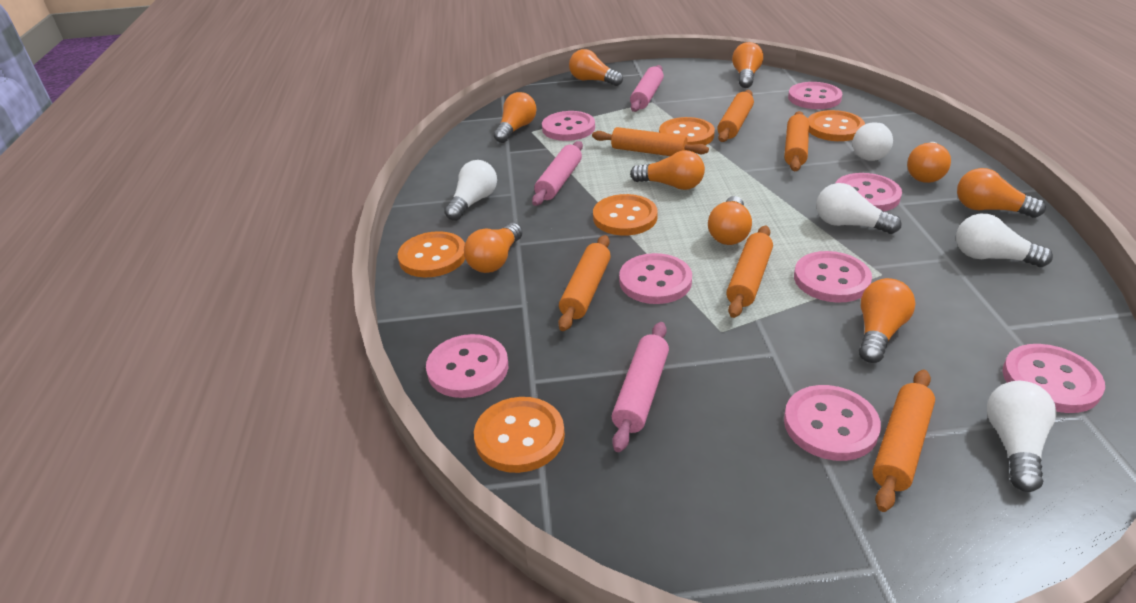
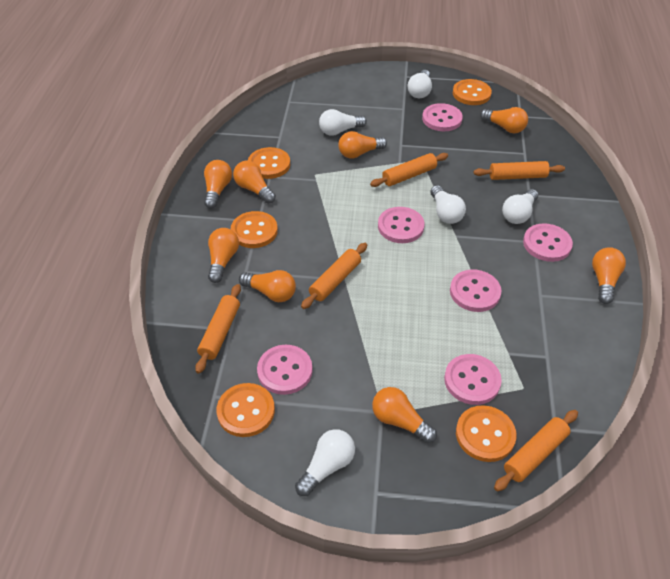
orange light bulb: 9 -> 8
orange rolling pin: 6 -> 5
pink button: 8 -> 6
pink rolling pin: 3 -> 0

